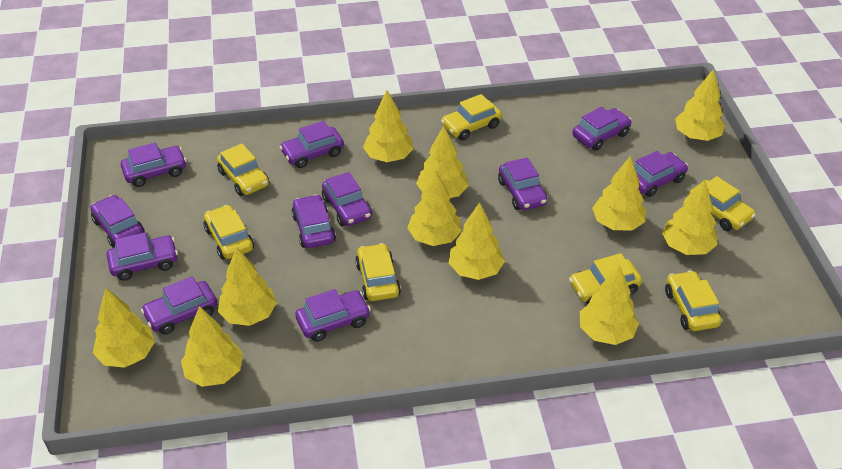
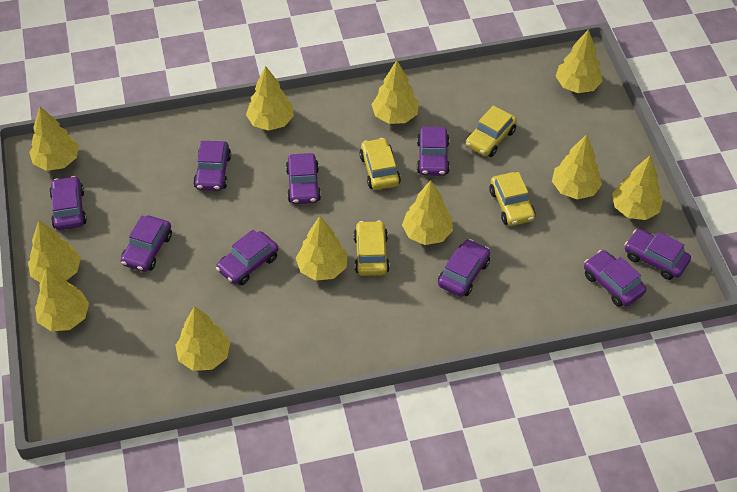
purple car: 11 -> 9
yellow car: 7 -> 4

